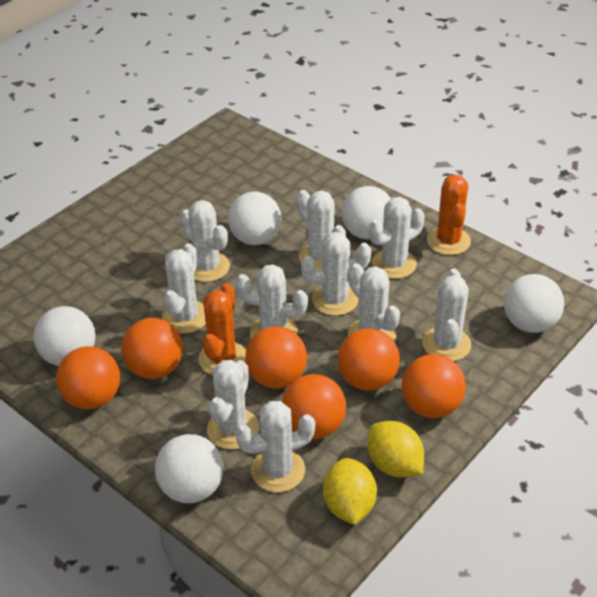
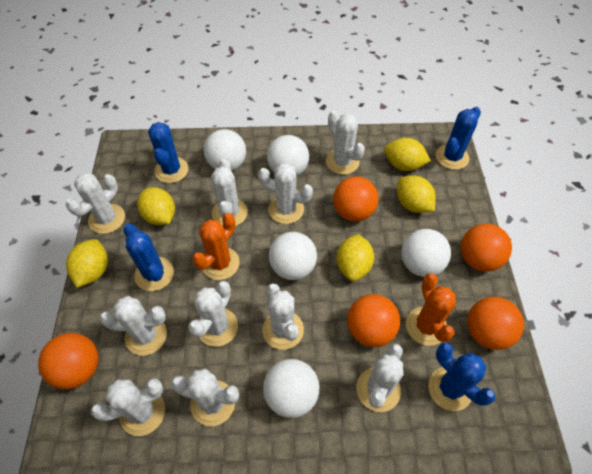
blue cactus: 0 -> 4
orange ball: 6 -> 5
yellow lemon: 2 -> 5

